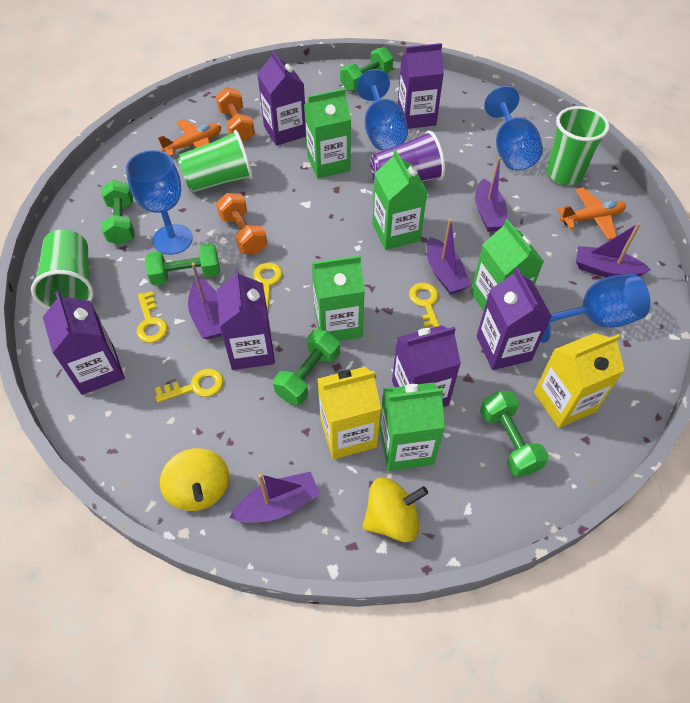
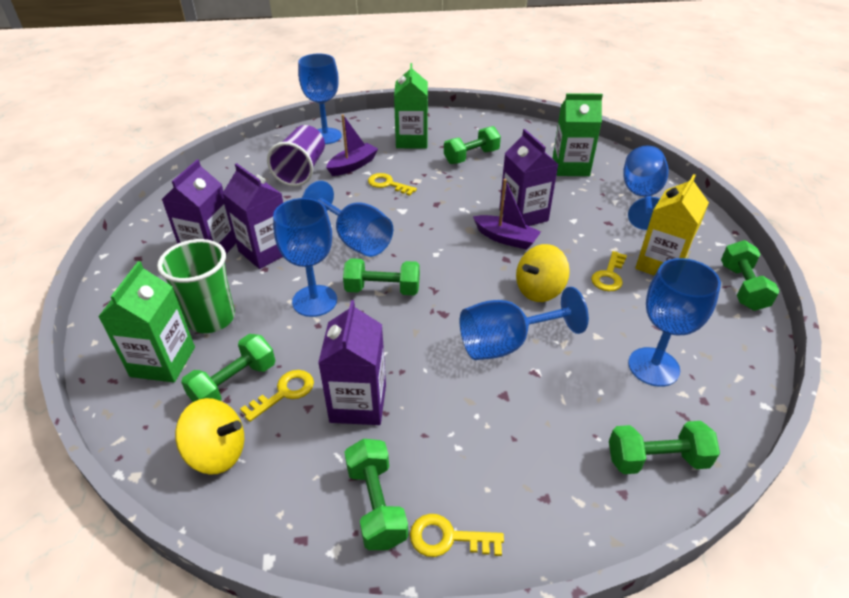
blue goblet: 4 -> 6
green carton: 5 -> 3
green cup: 3 -> 1
green dumbbell: 5 -> 6
orange dumbbell: 2 -> 0
orange plane: 2 -> 0
purple boat: 5 -> 2
purple carton: 6 -> 4
yellow carton: 2 -> 1

